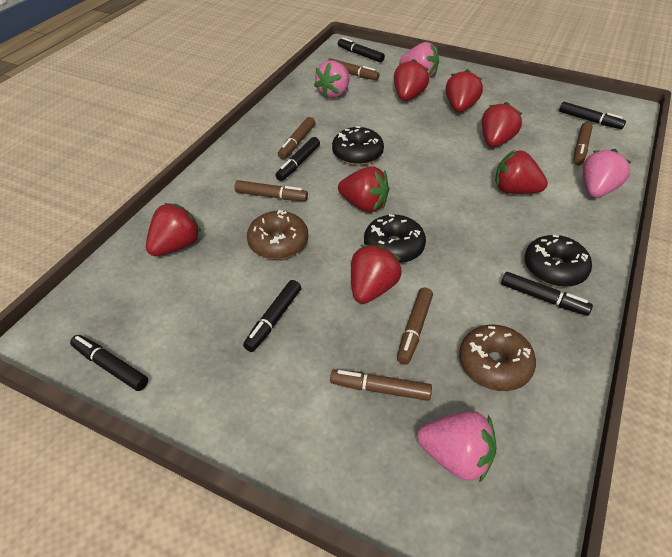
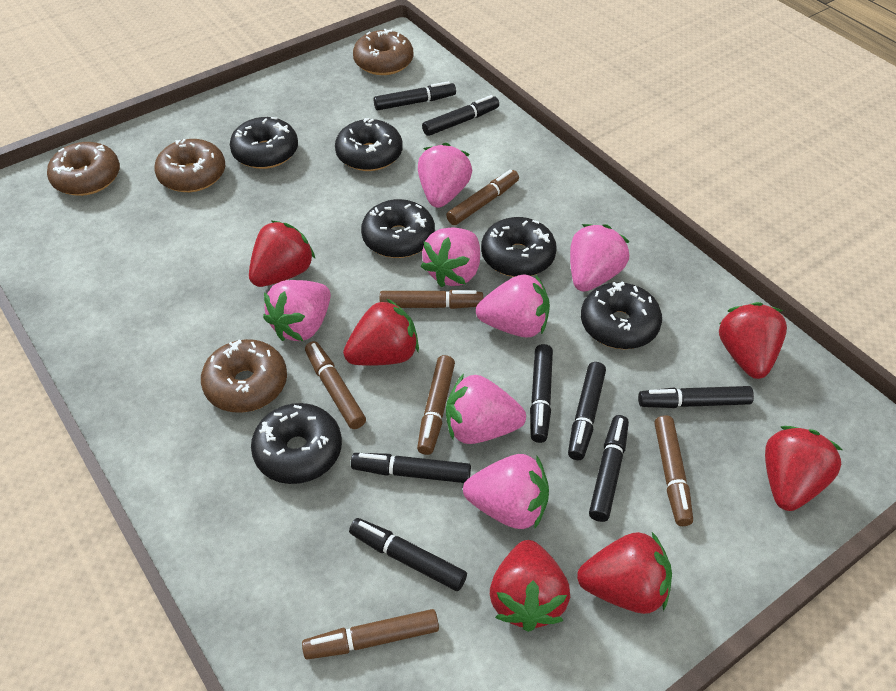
black donut: 3 -> 6
black marker: 6 -> 8
brown donut: 2 -> 4
pink strawberry: 4 -> 7
red strawberry: 7 -> 6

